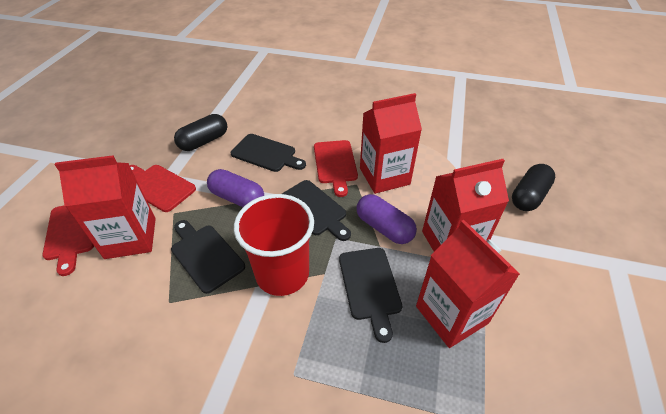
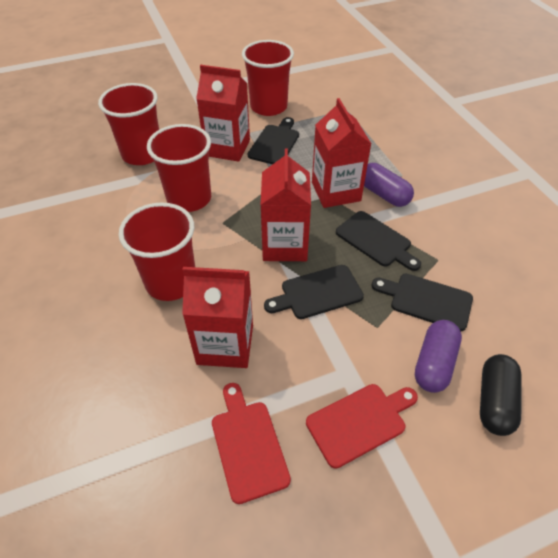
black capsule: 2 -> 1
red cup: 1 -> 4
red cutting board: 3 -> 2

